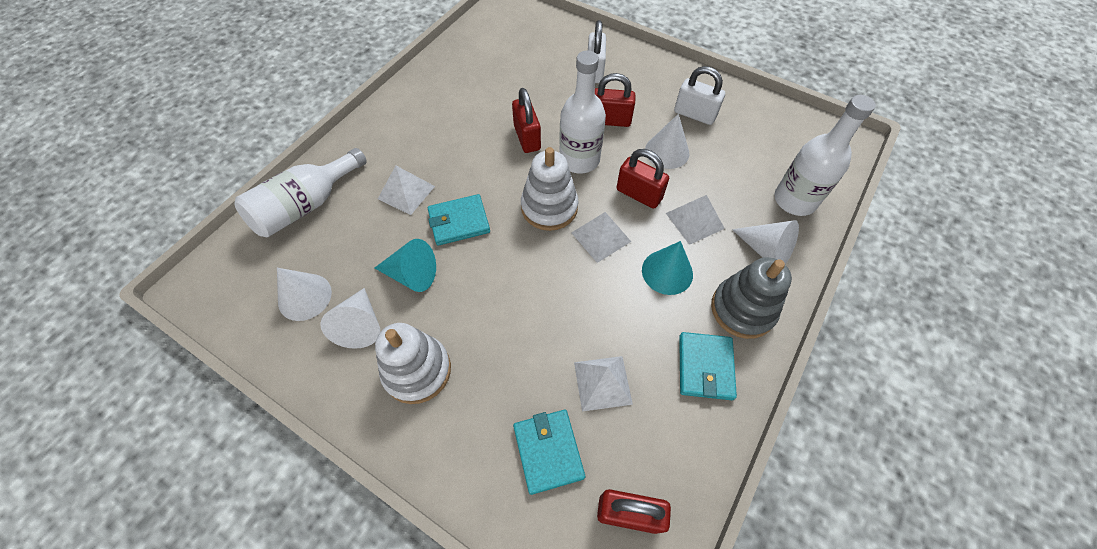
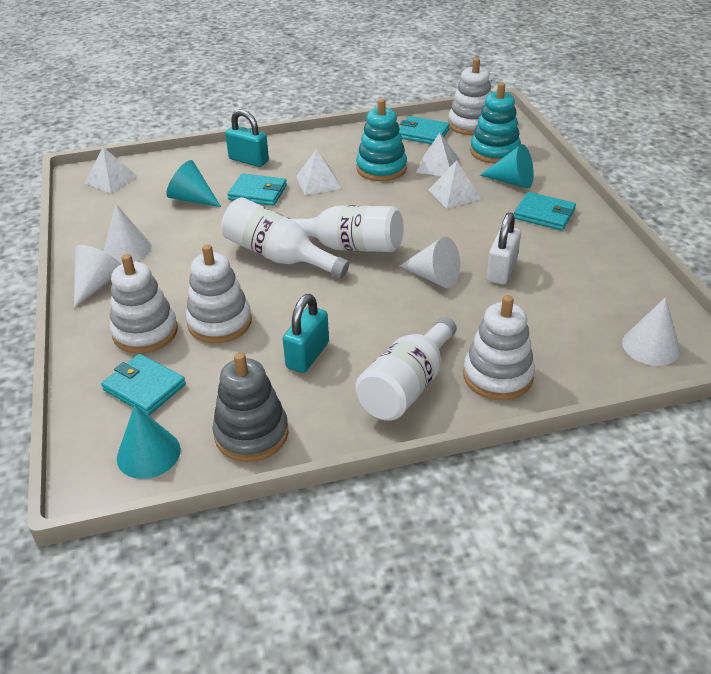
red padlock: 4 -> 0
turquoise cone: 2 -> 3
turquoise padlock: 0 -> 2
turquoise stacking toy: 0 -> 2
turquoise wallet: 3 -> 4
white padlock: 2 -> 1
white stacking toy: 2 -> 4

